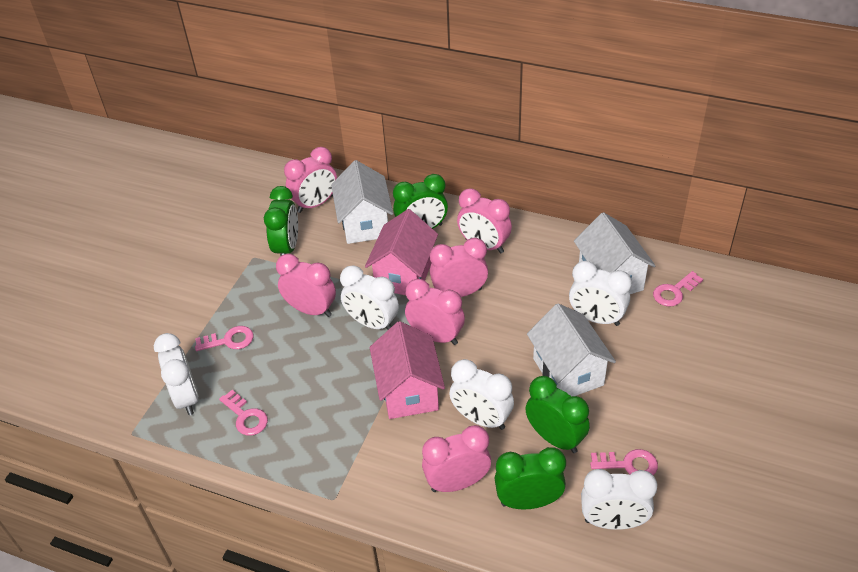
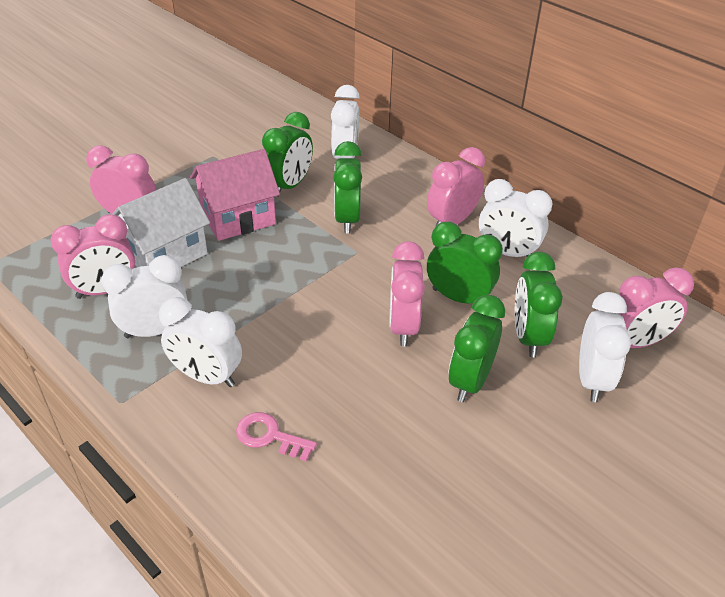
green clock: 4 -> 5
pink clock: 6 -> 5
pink house: 2 -> 1
pink key: 4 -> 1
white house: 3 -> 1

